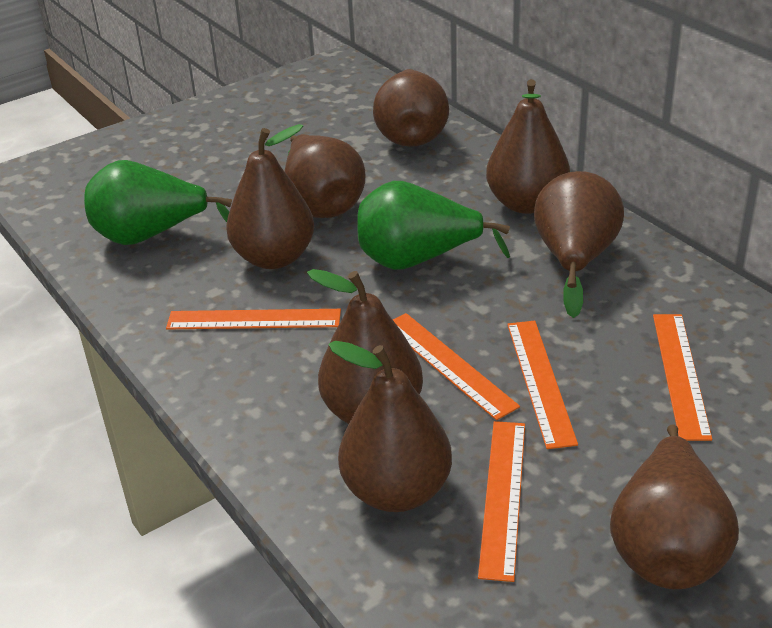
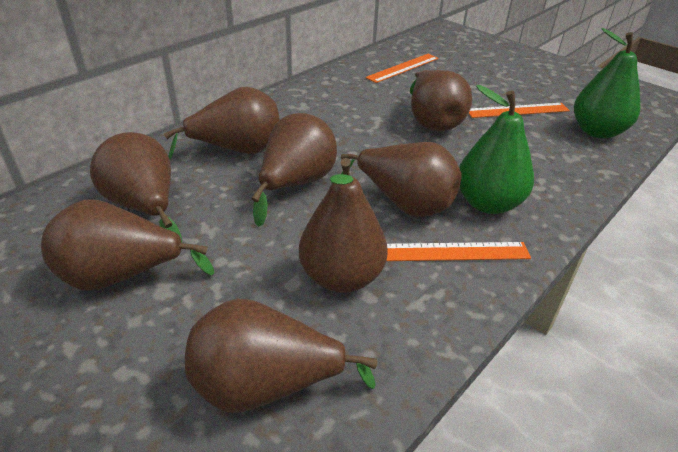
orange ruler: 5 -> 3

